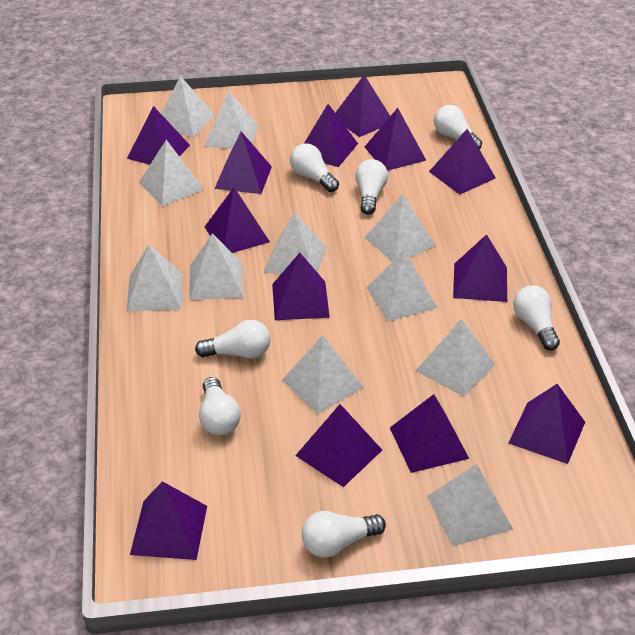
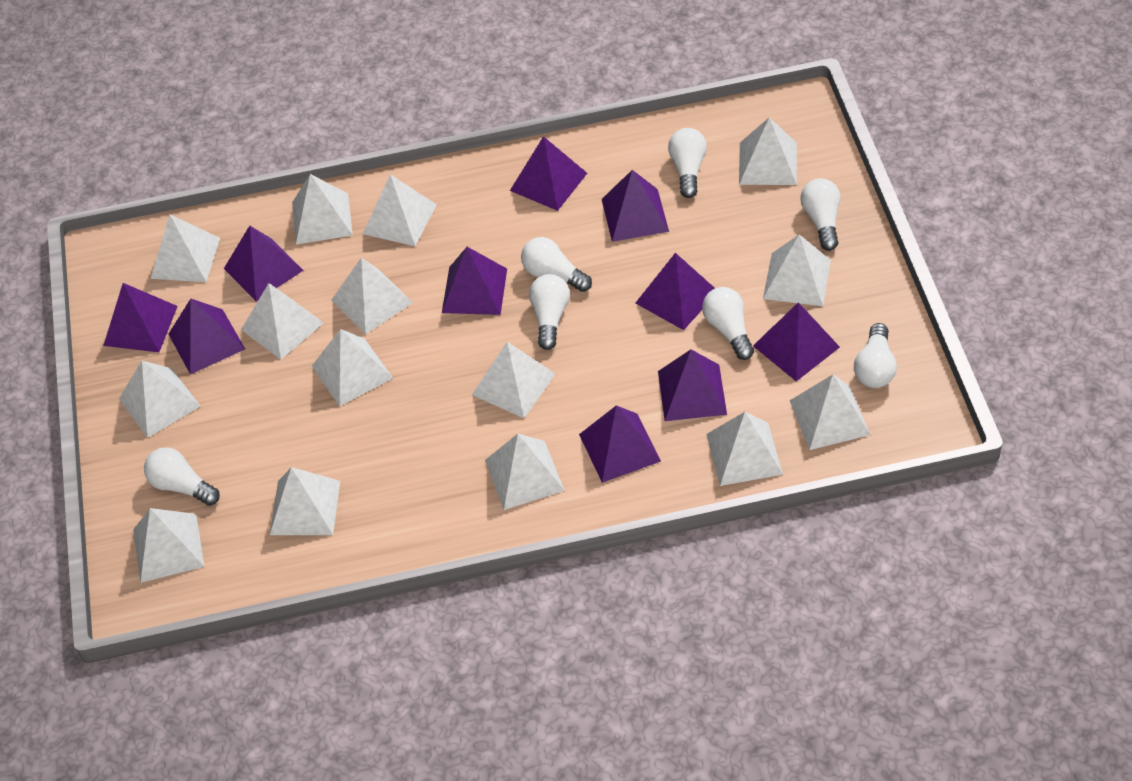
purple pyramid: 13 -> 10
white pyramid: 11 -> 15

